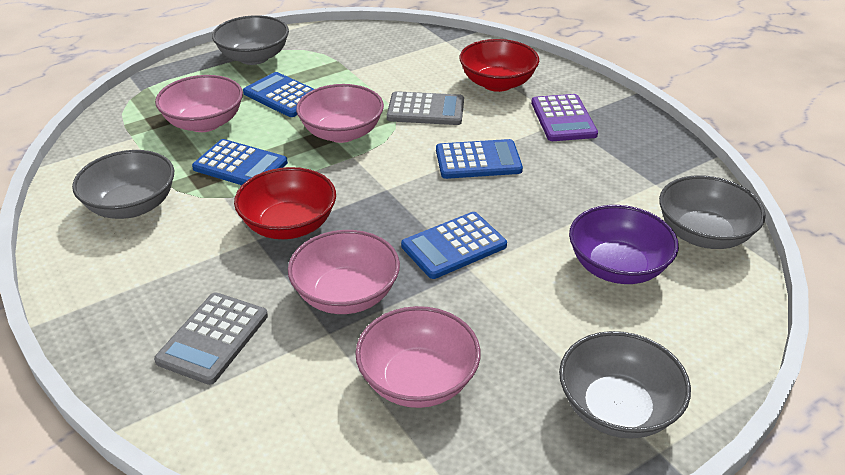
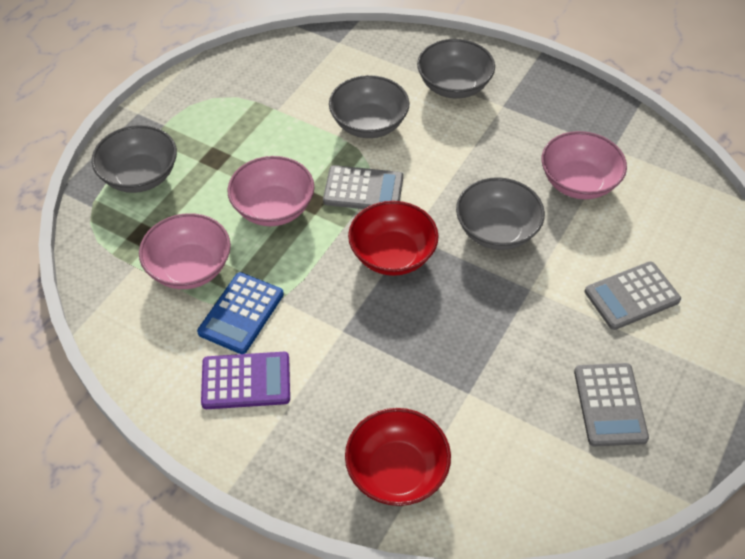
blue calculator: 4 -> 1
grey calculator: 2 -> 3
pink bowl: 4 -> 3
purple bowl: 1 -> 0

